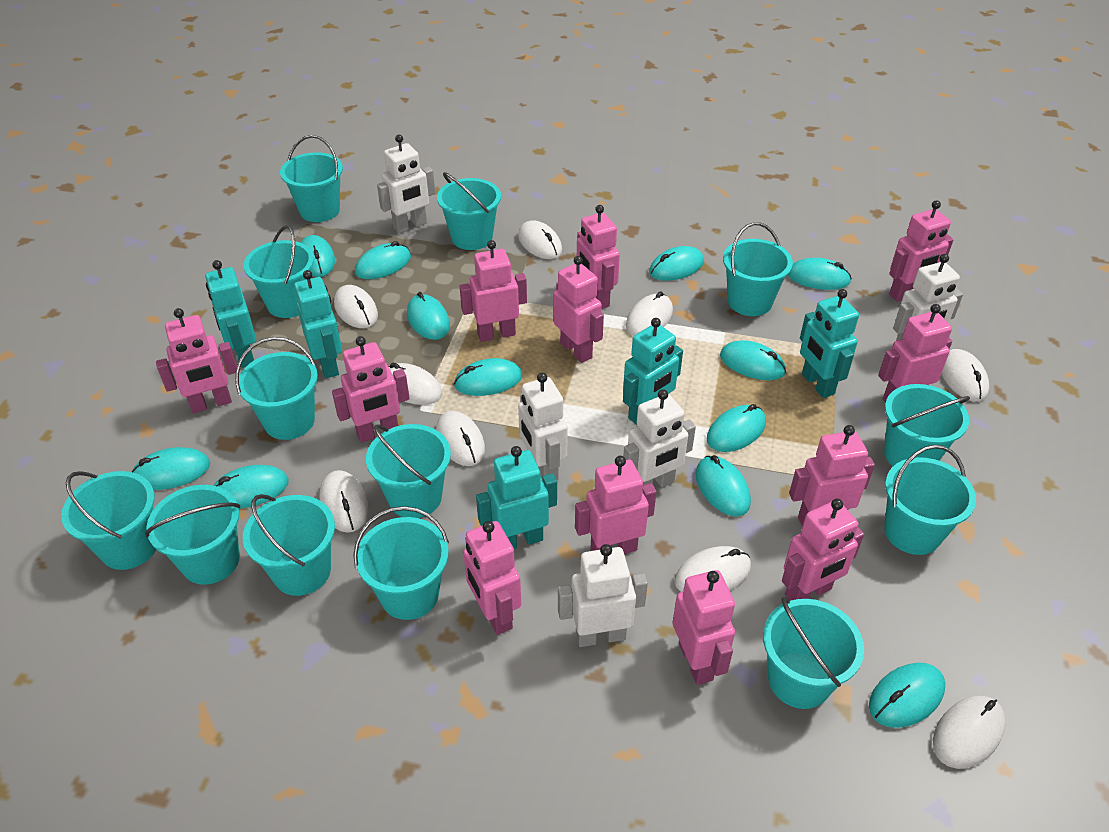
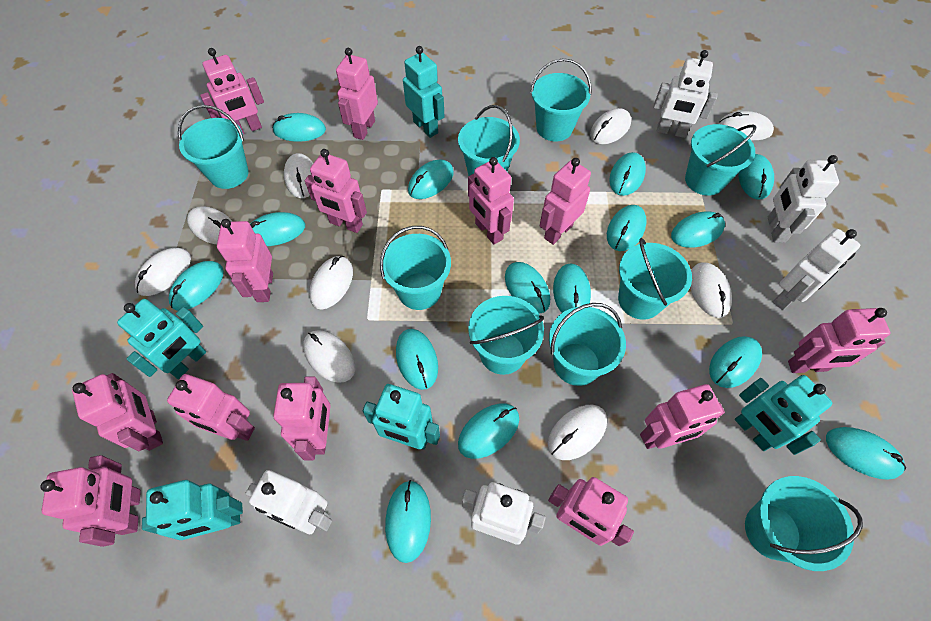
pink robot: 12 -> 13
turquoise bucket: 13 -> 9
turquoise mouse: 12 -> 15

